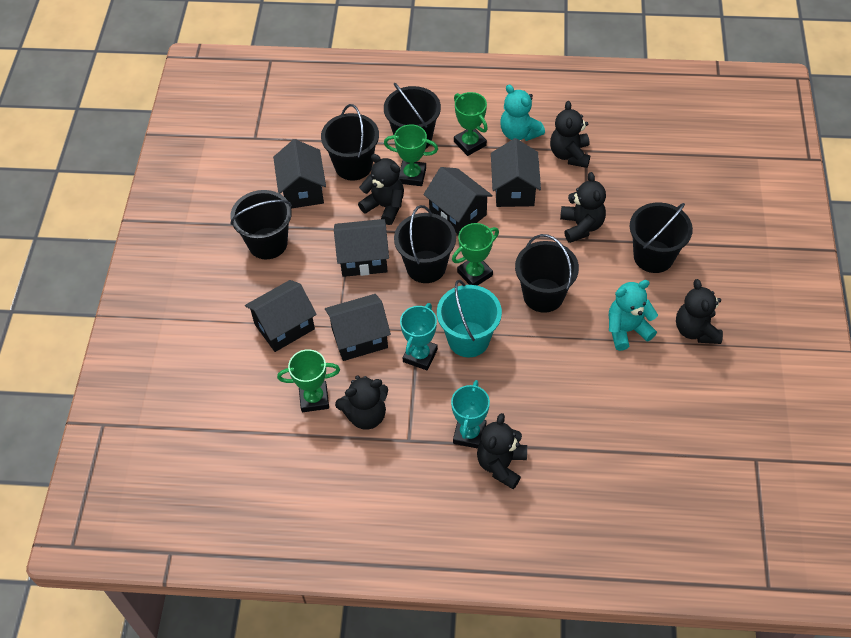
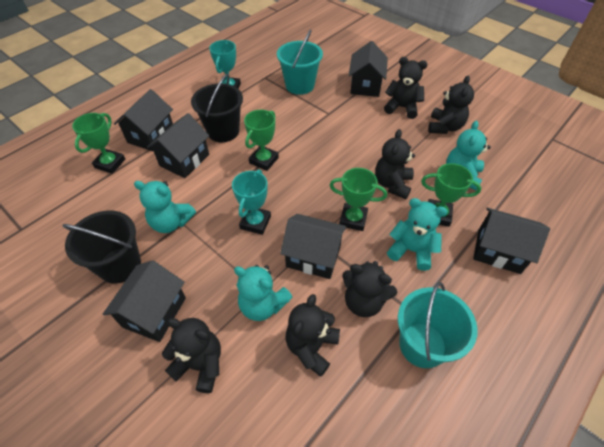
black bucket: 6 -> 2
turquoise bucket: 1 -> 2
turquoise teddy bear: 2 -> 4

